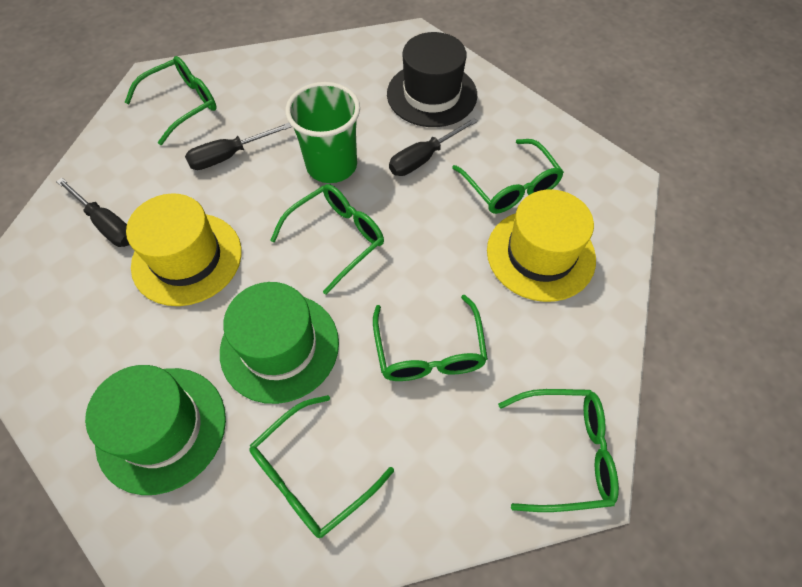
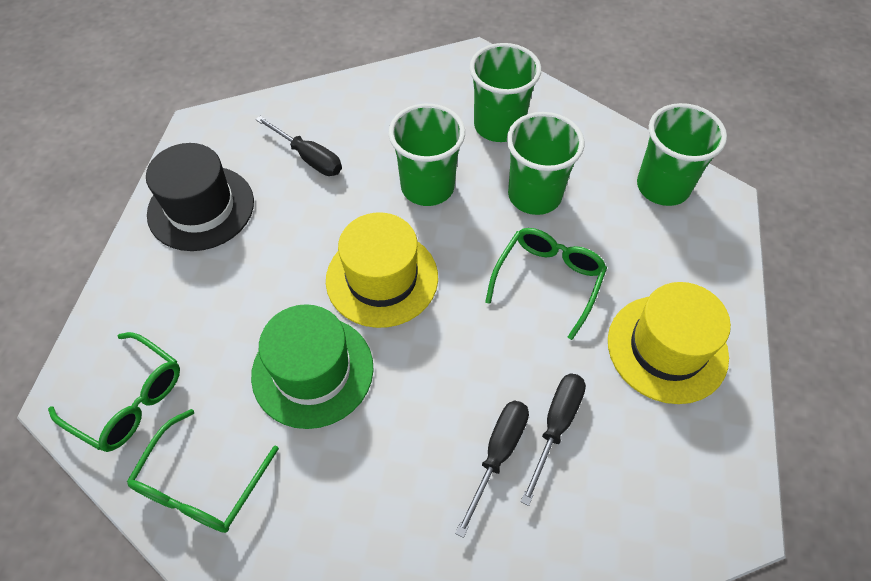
green cup: 1 -> 4
green glasses: 6 -> 3
green hat: 2 -> 1

